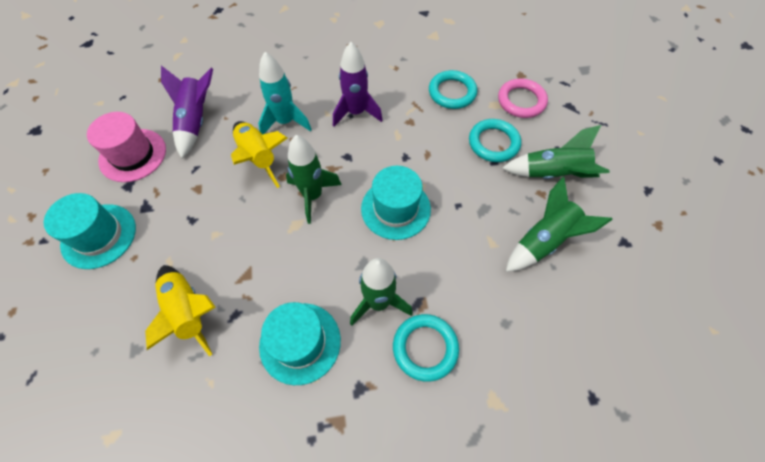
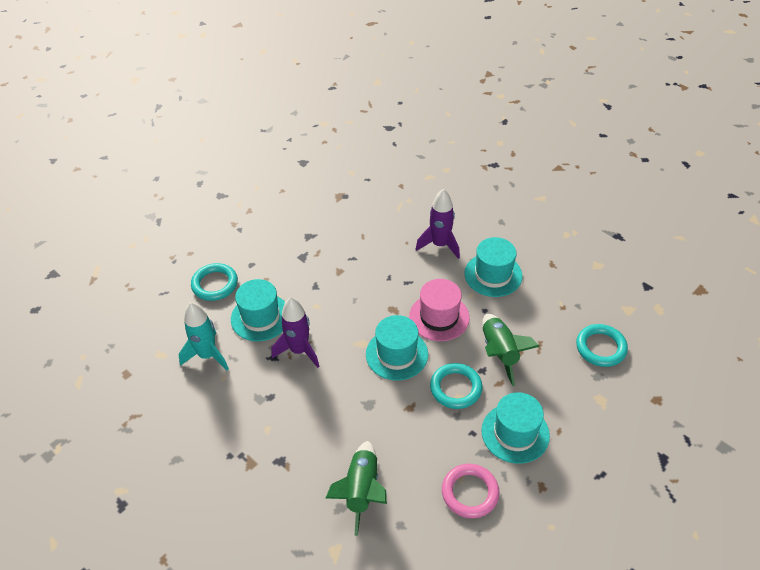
green rocket: 4 -> 2
turquoise hat: 3 -> 4
yellow rocket: 2 -> 0

